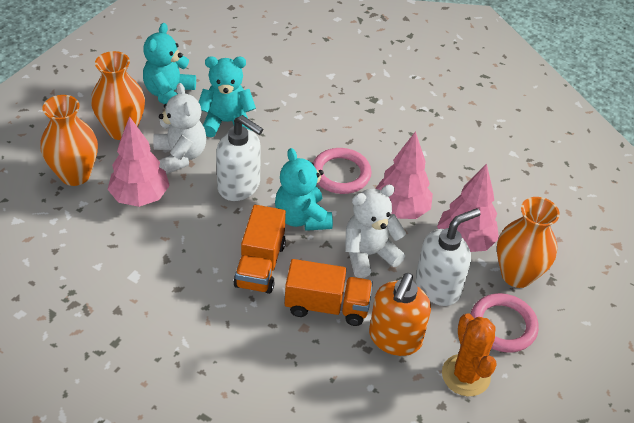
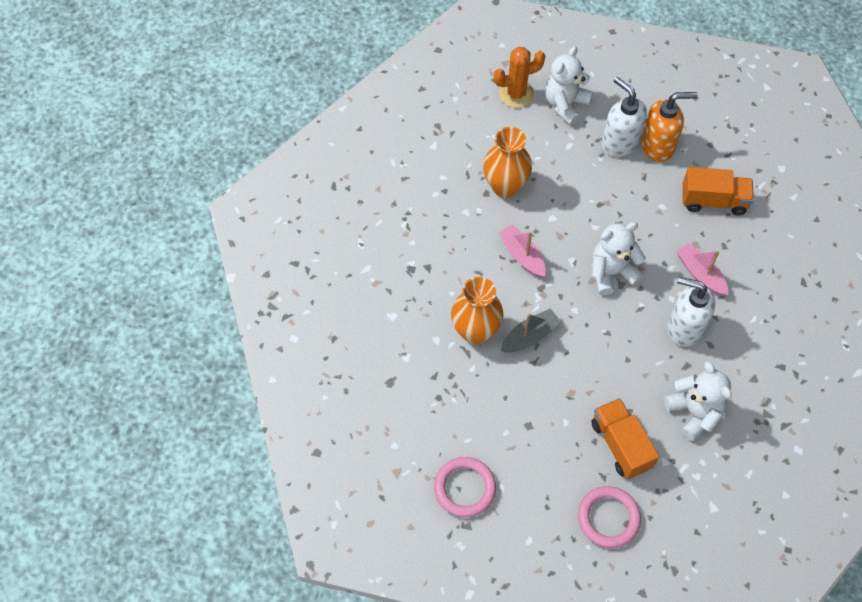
grey boat: 0 -> 1
orange vase: 3 -> 2
pink boat: 0 -> 2
pink tree: 3 -> 0
turquoise teddy bear: 3 -> 0
white teddy bear: 2 -> 3

